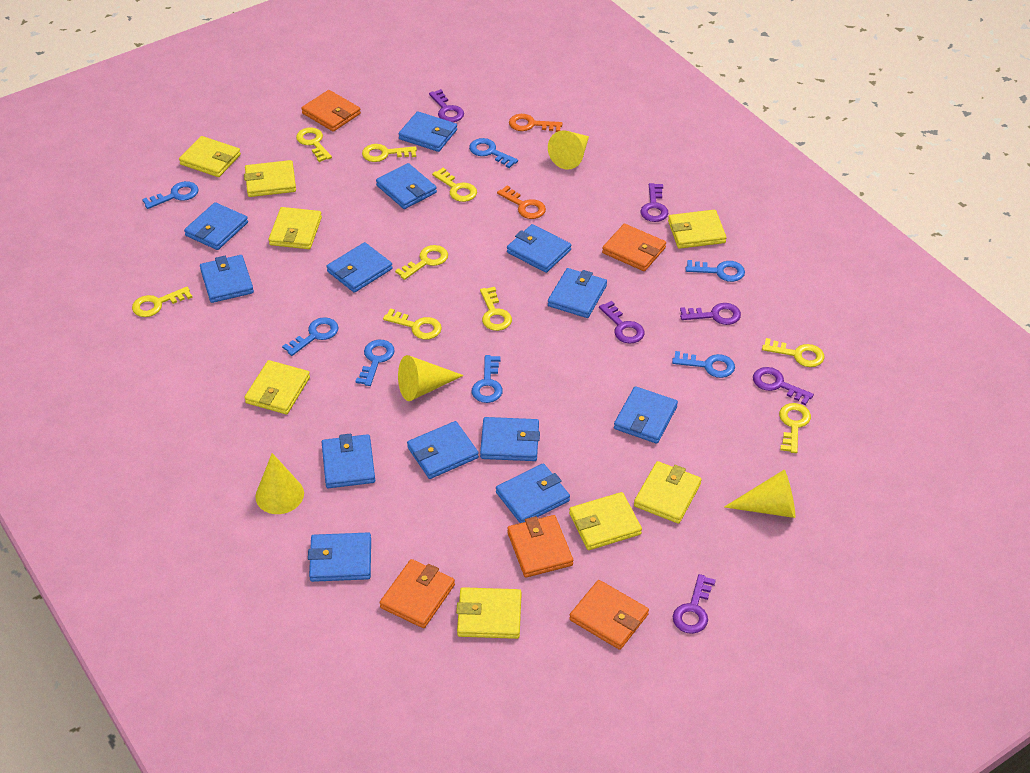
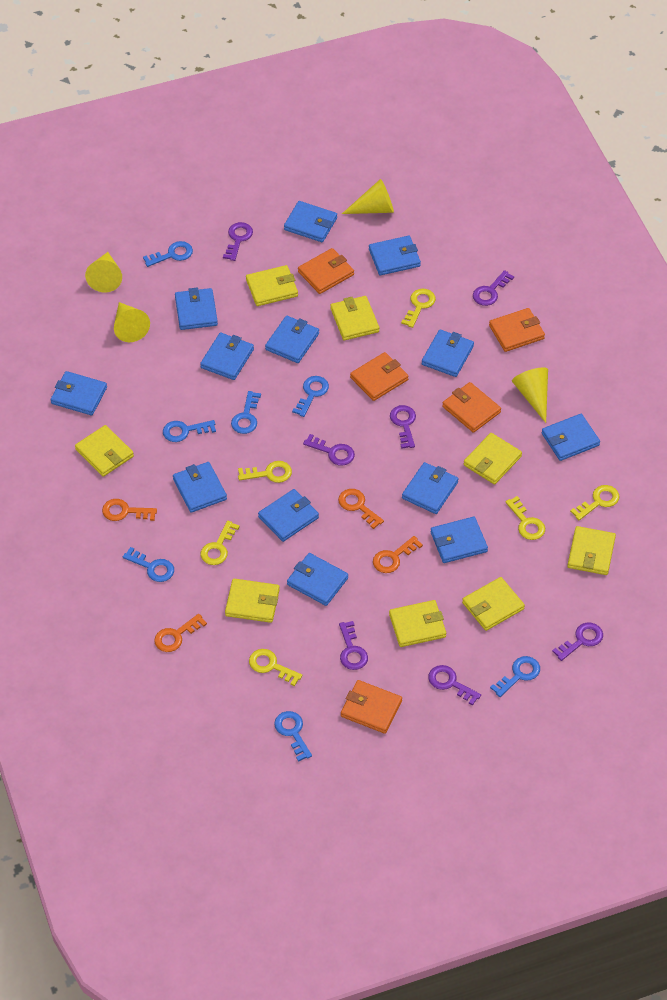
orange key: 2 -> 4
purple key: 6 -> 7
yellow key: 9 -> 6

